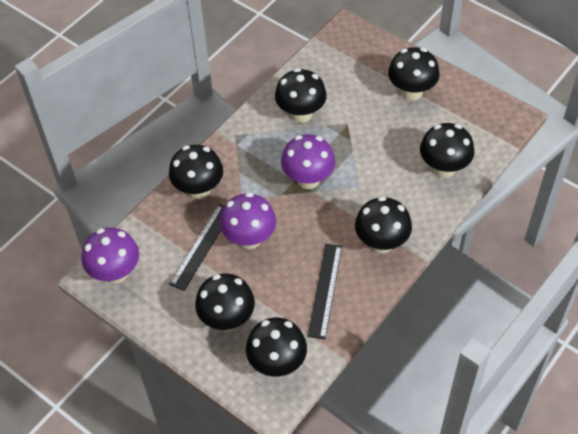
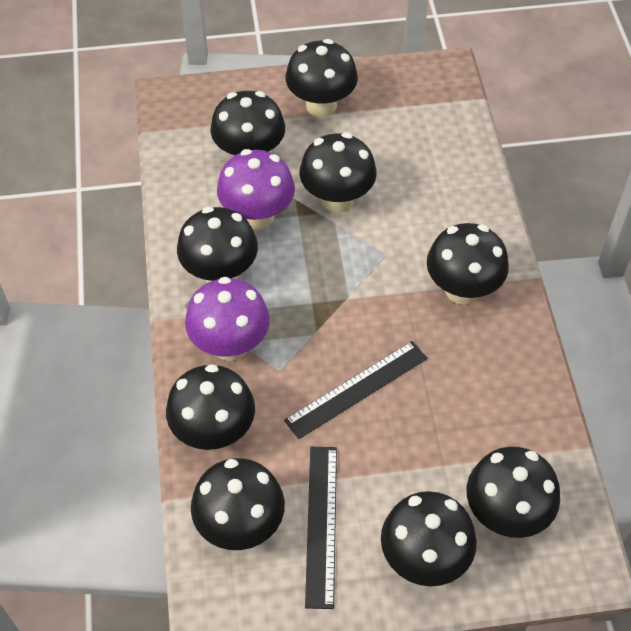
black mushroom: 7 -> 9
purple mushroom: 3 -> 2

